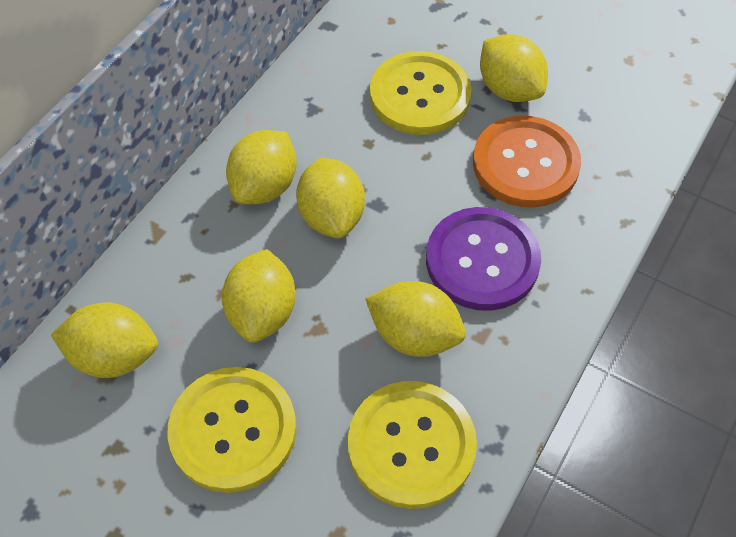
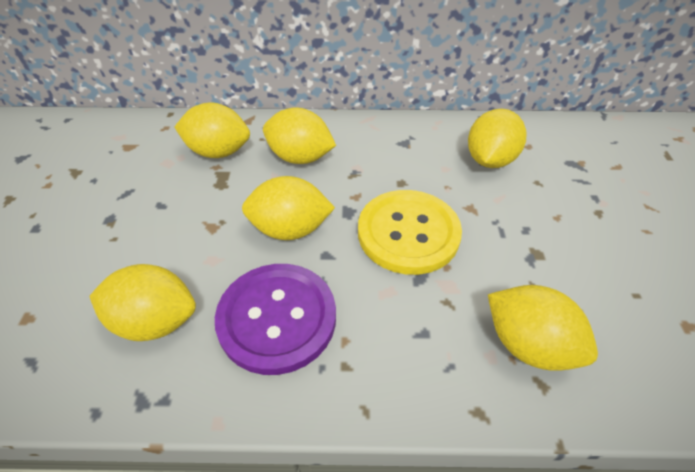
orange button: 1 -> 0
yellow button: 3 -> 1

